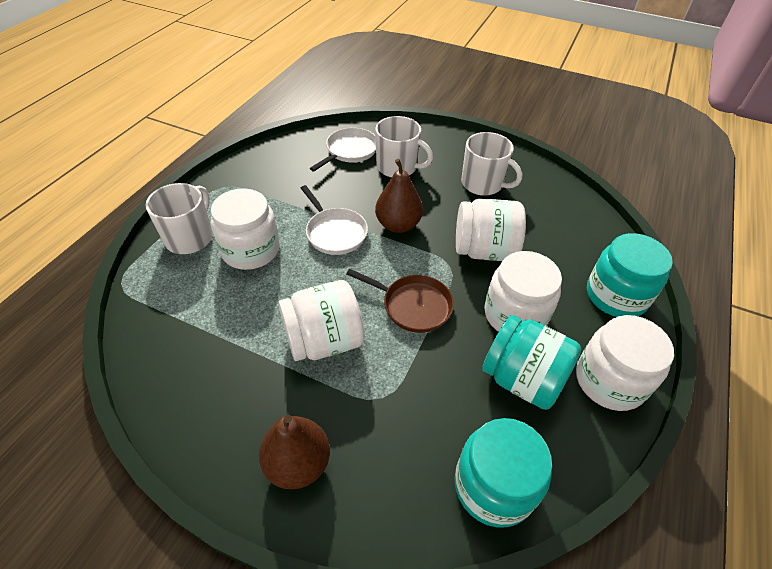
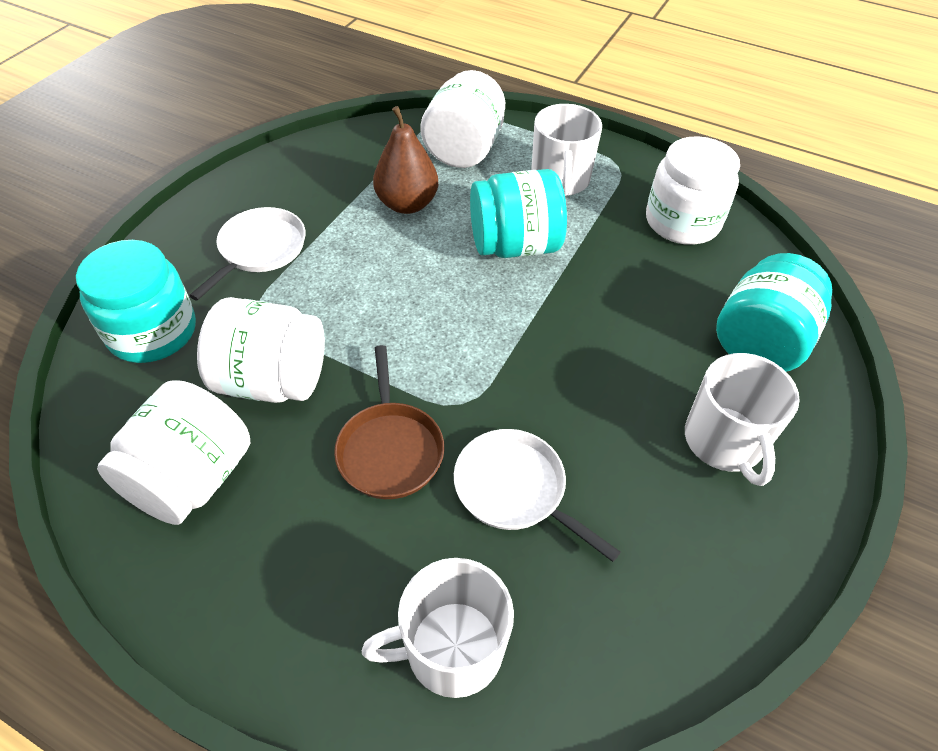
brown pear: 2 -> 1
white jar: 5 -> 4

